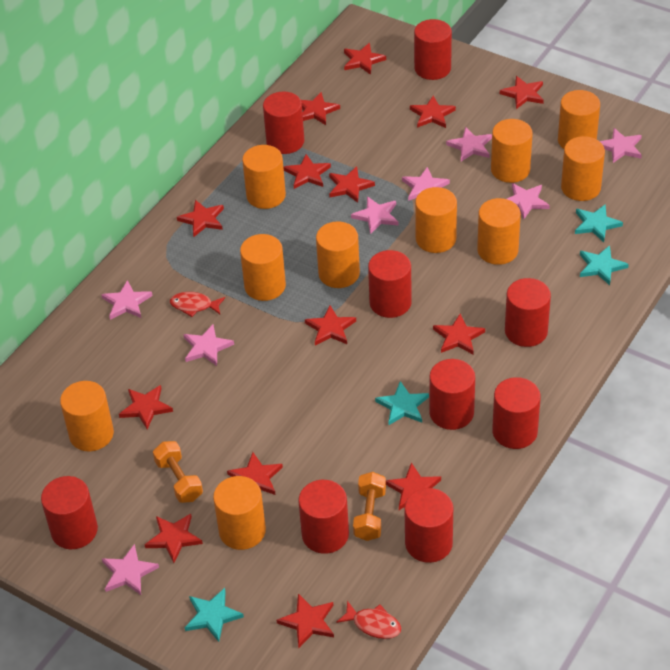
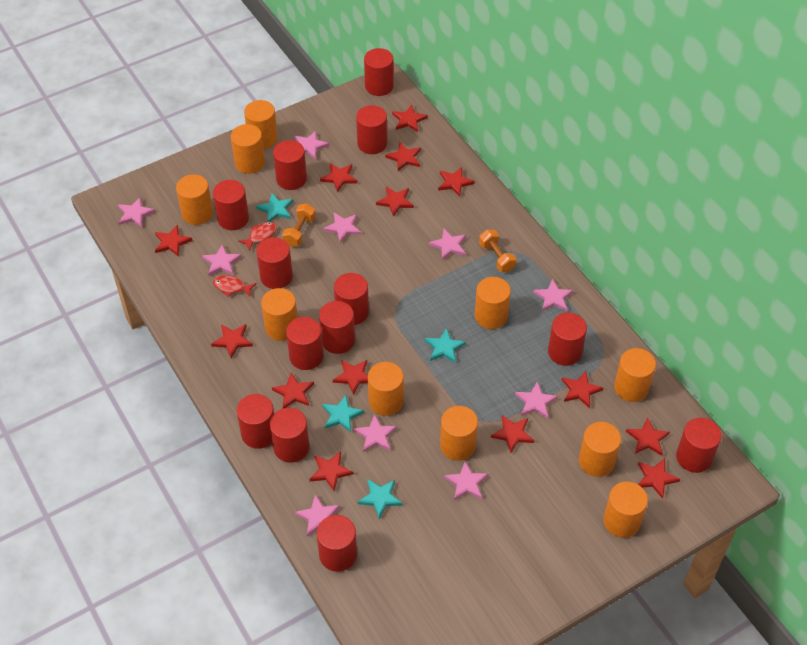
pink star: 8 -> 10
red cylinder: 9 -> 13

